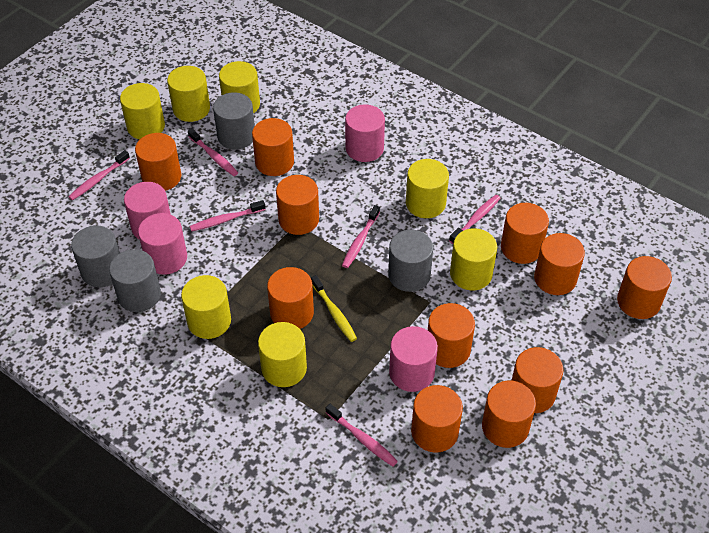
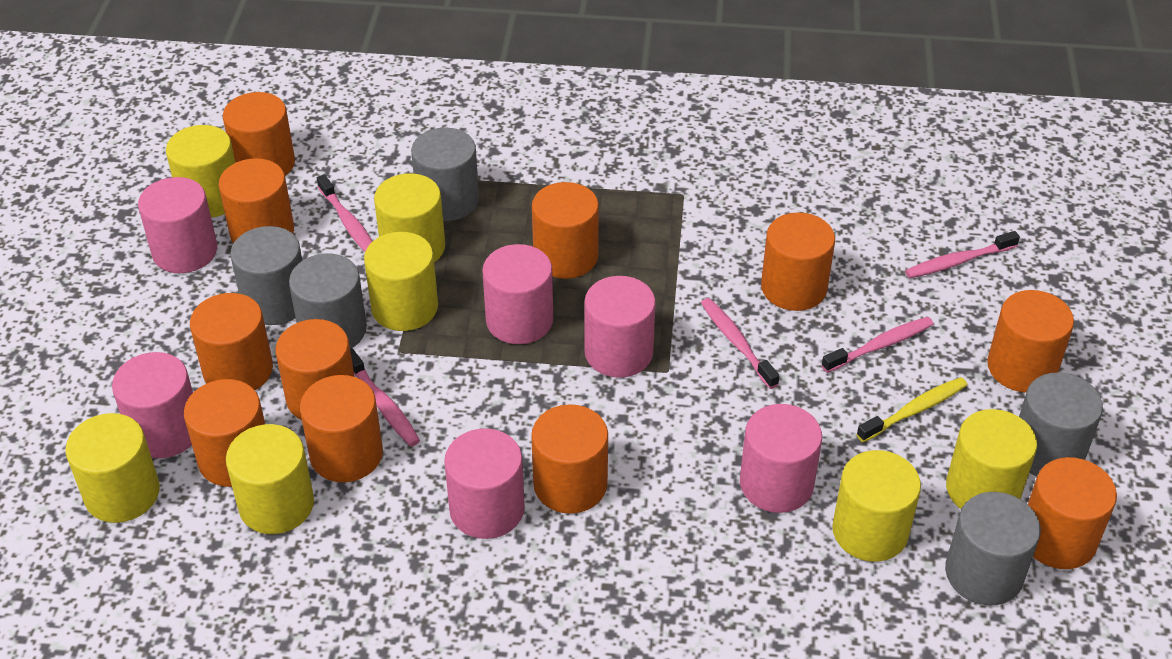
grey cylinder: 4 -> 5
pink cylinder: 4 -> 6
pink toothbrush: 6 -> 5

